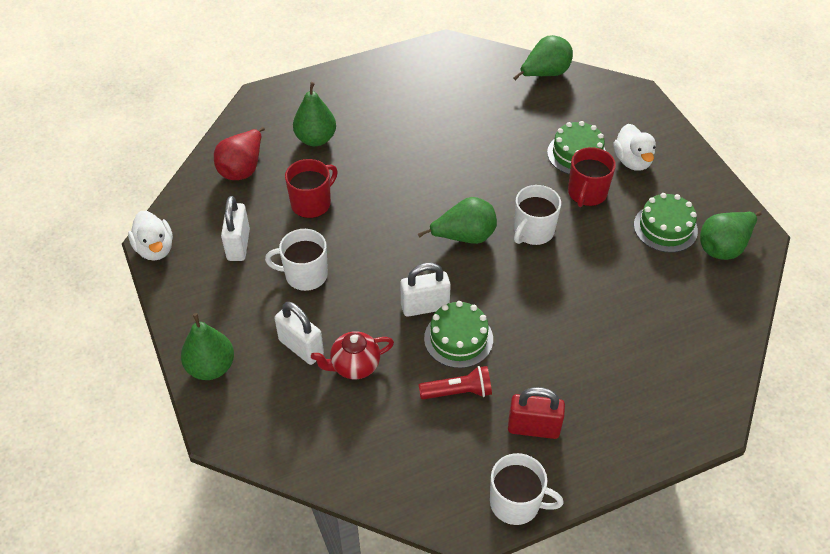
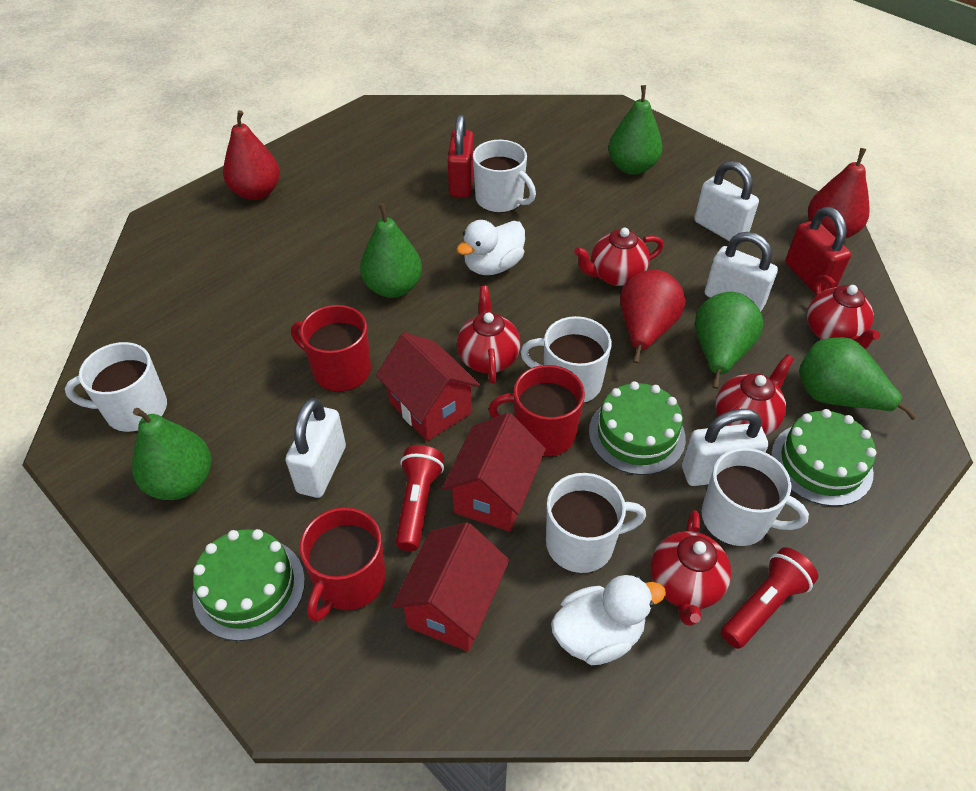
red flashlight: 1 -> 2
red house: 0 -> 3
red mug: 2 -> 3
red padlock: 1 -> 2
red pear: 1 -> 3
red teapot: 1 -> 5
white mug: 3 -> 5
white padlock: 3 -> 4

